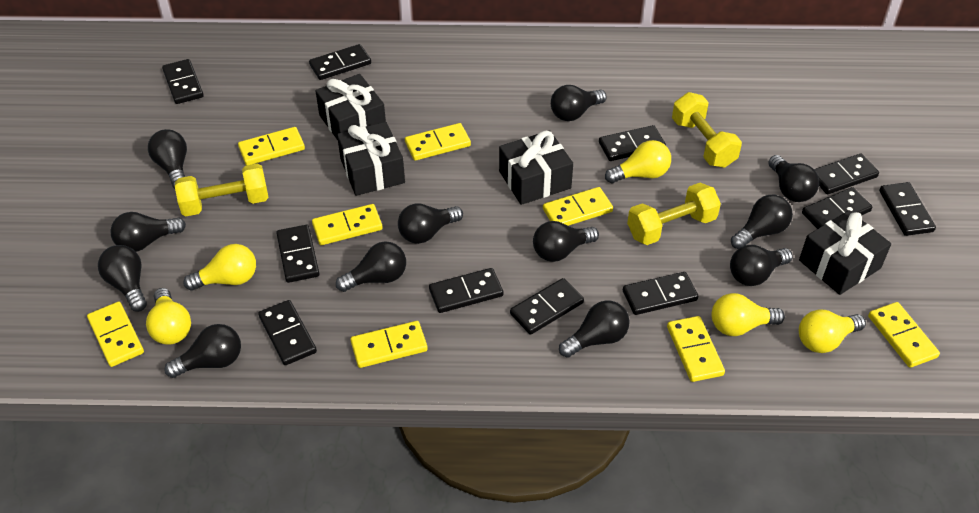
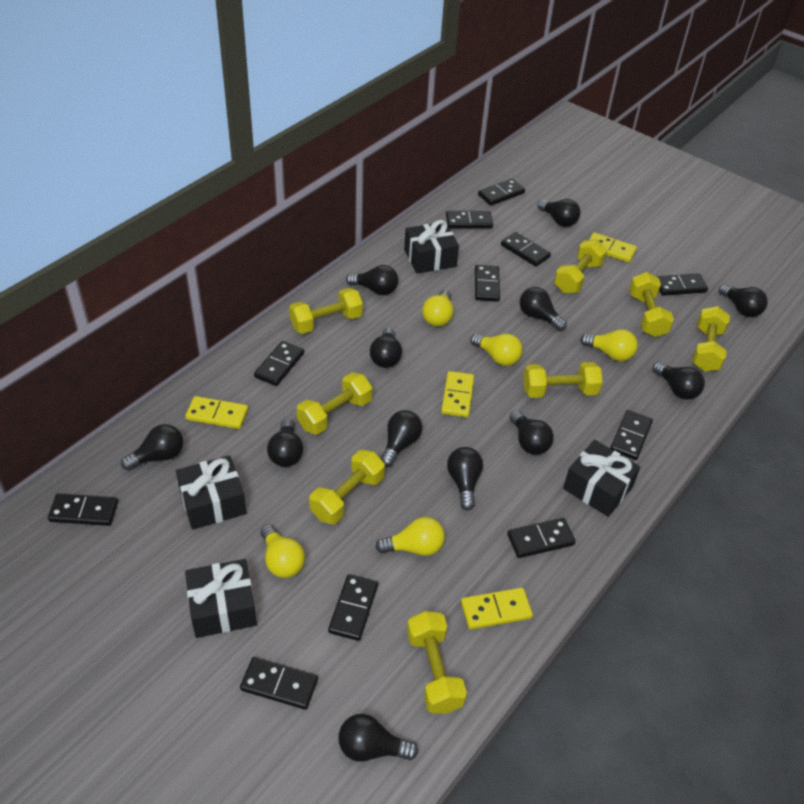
yellow domino: 8 -> 4
yellow dumbbell: 3 -> 8

